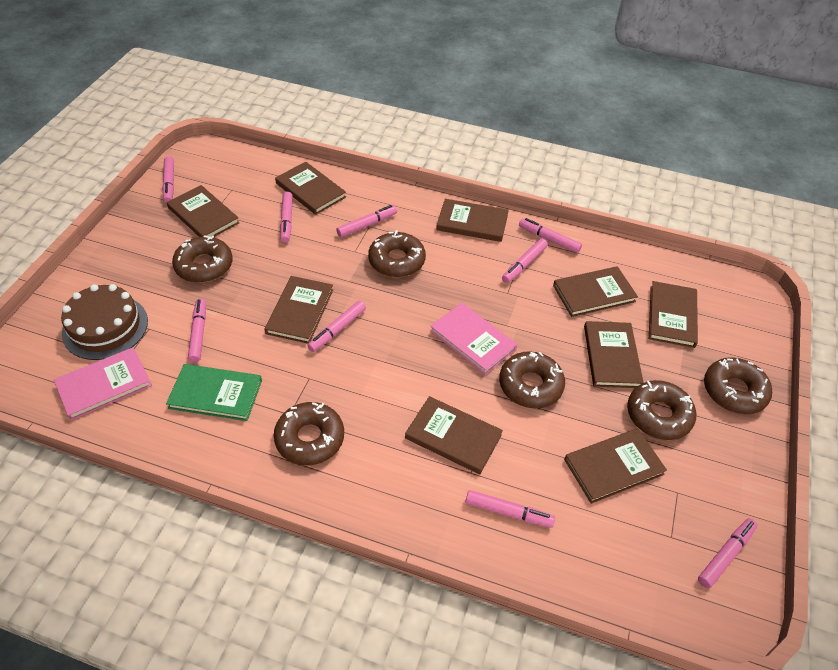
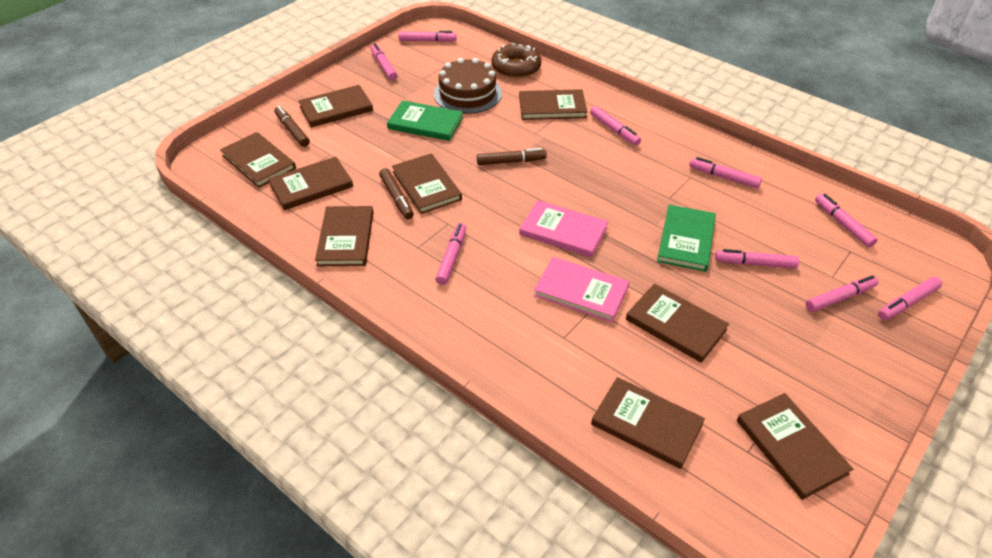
brown donut: 6 -> 1
brown marker: 0 -> 3
green book: 1 -> 2

